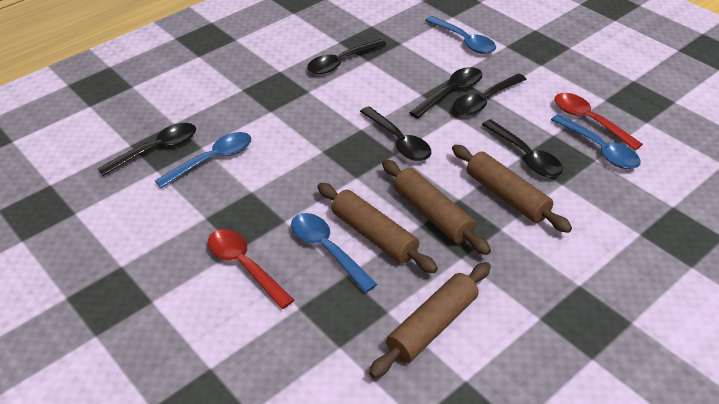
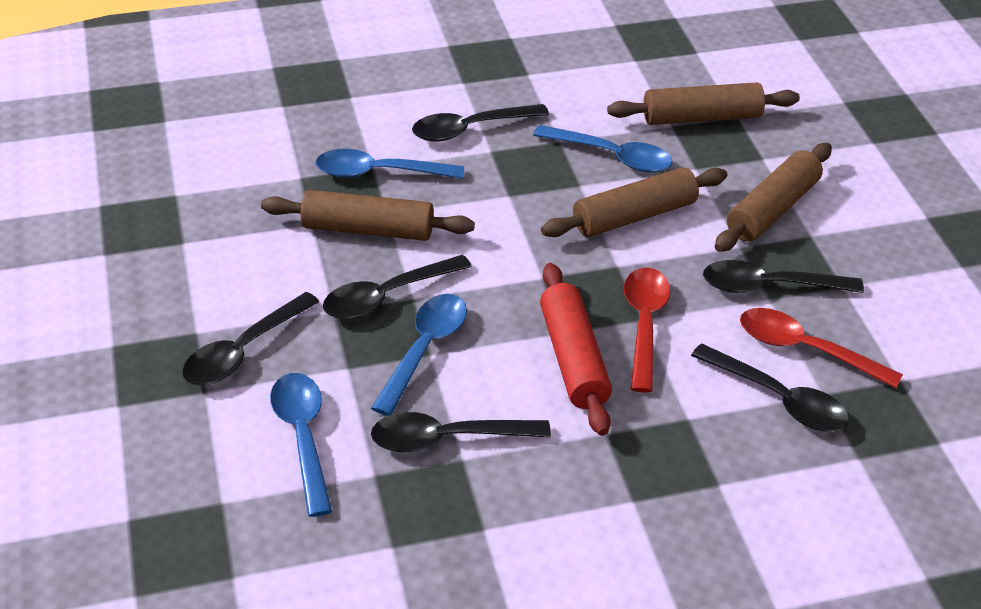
red rolling pin: 0 -> 1

